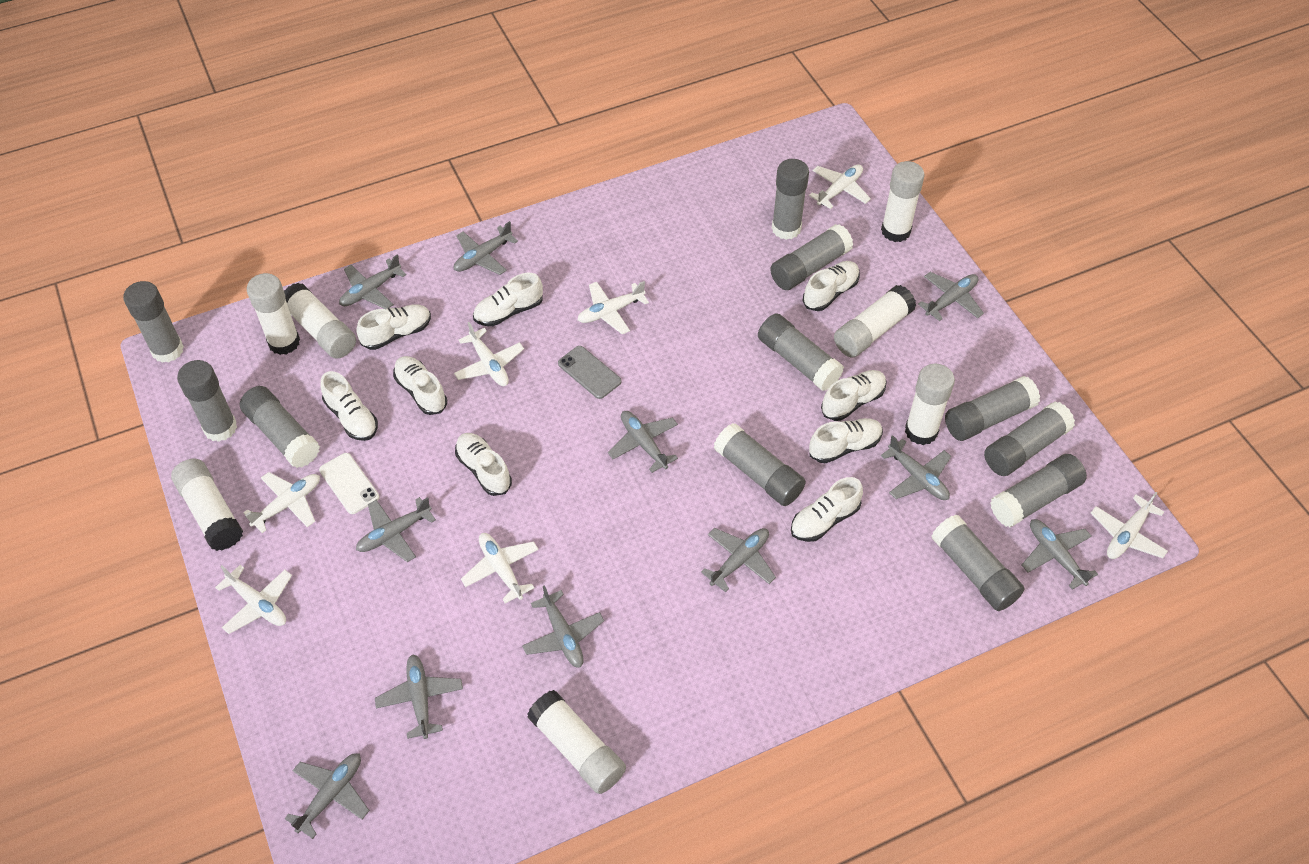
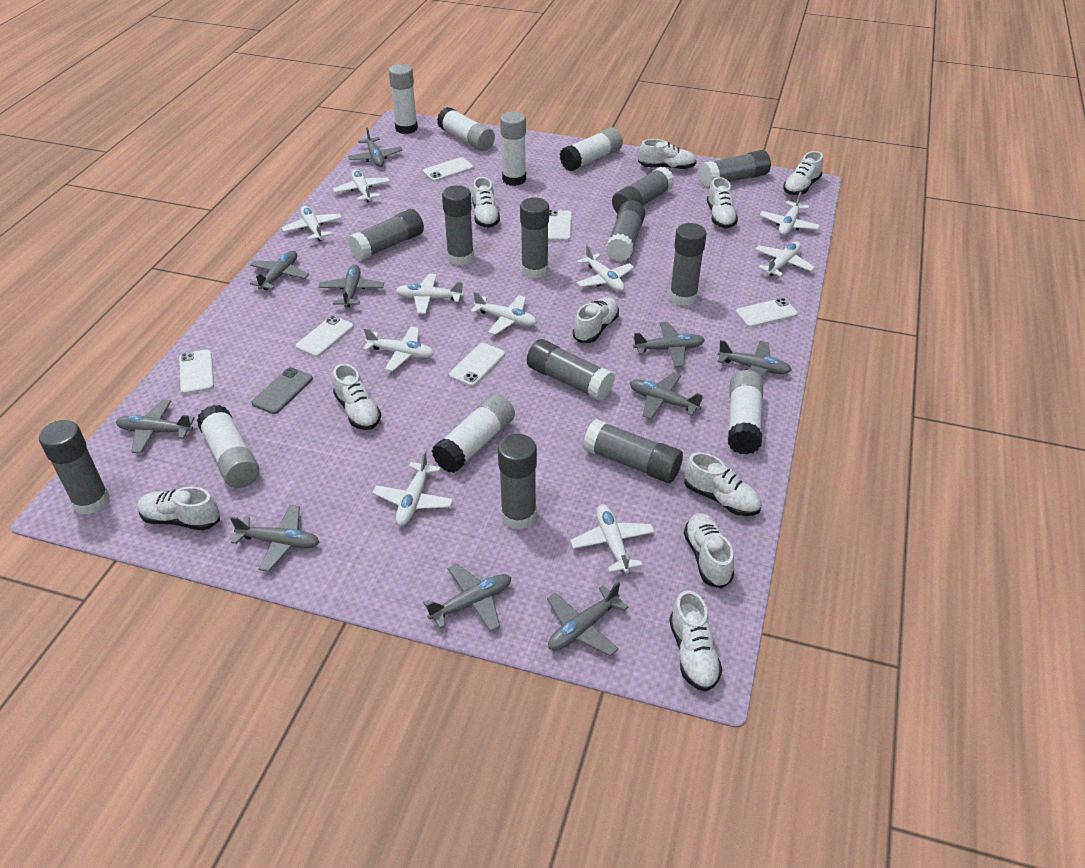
grey plane: 11 -> 10
white phone: 1 -> 6
white plane: 7 -> 10
white shoe: 9 -> 10

